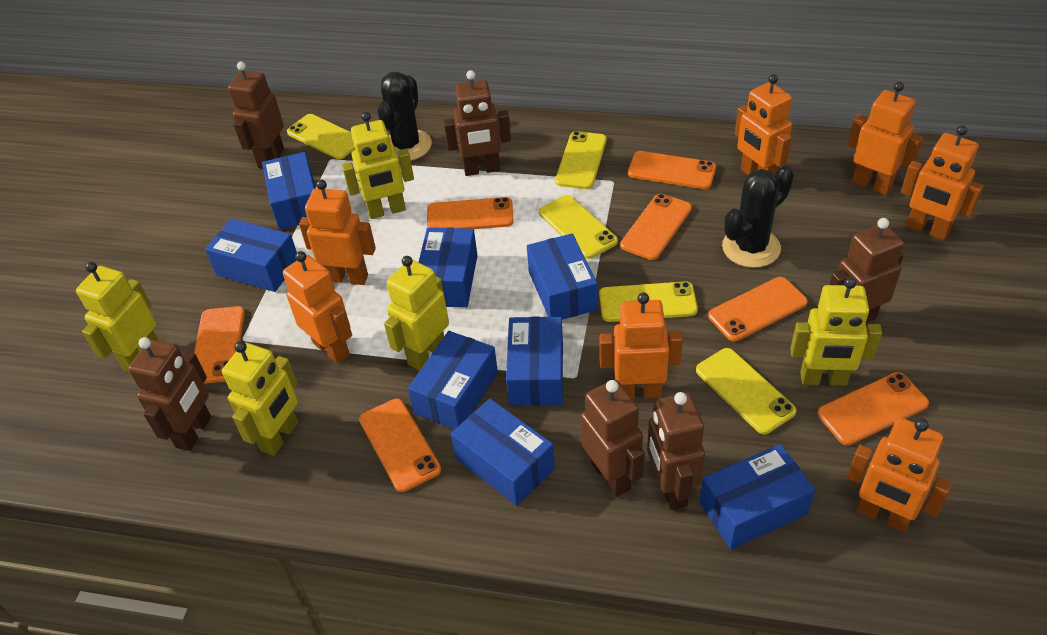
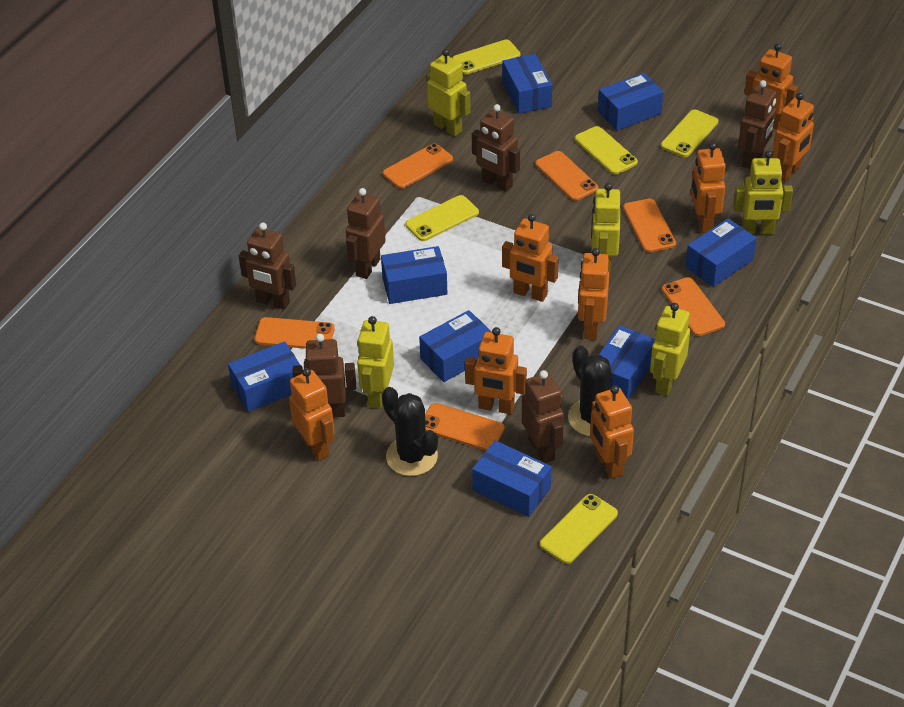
orange phone: 7 -> 6
orange robot: 7 -> 8

